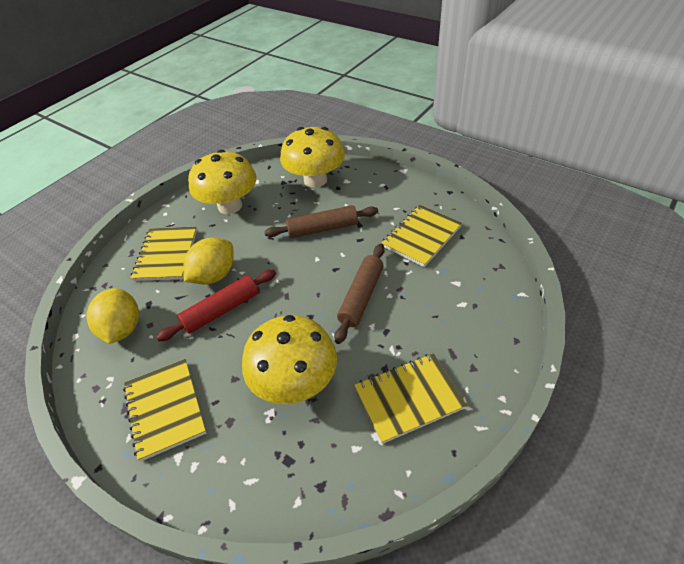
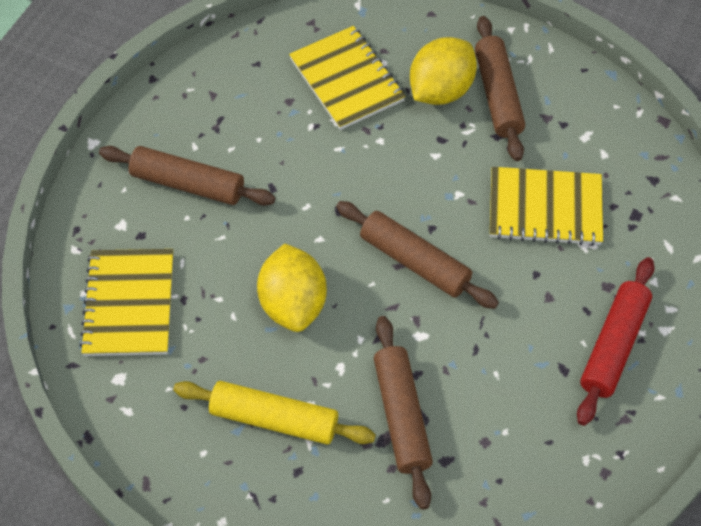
brown rolling pin: 2 -> 4
yellow mushroom: 3 -> 0
yellow notebook: 4 -> 3
yellow rolling pin: 0 -> 1

